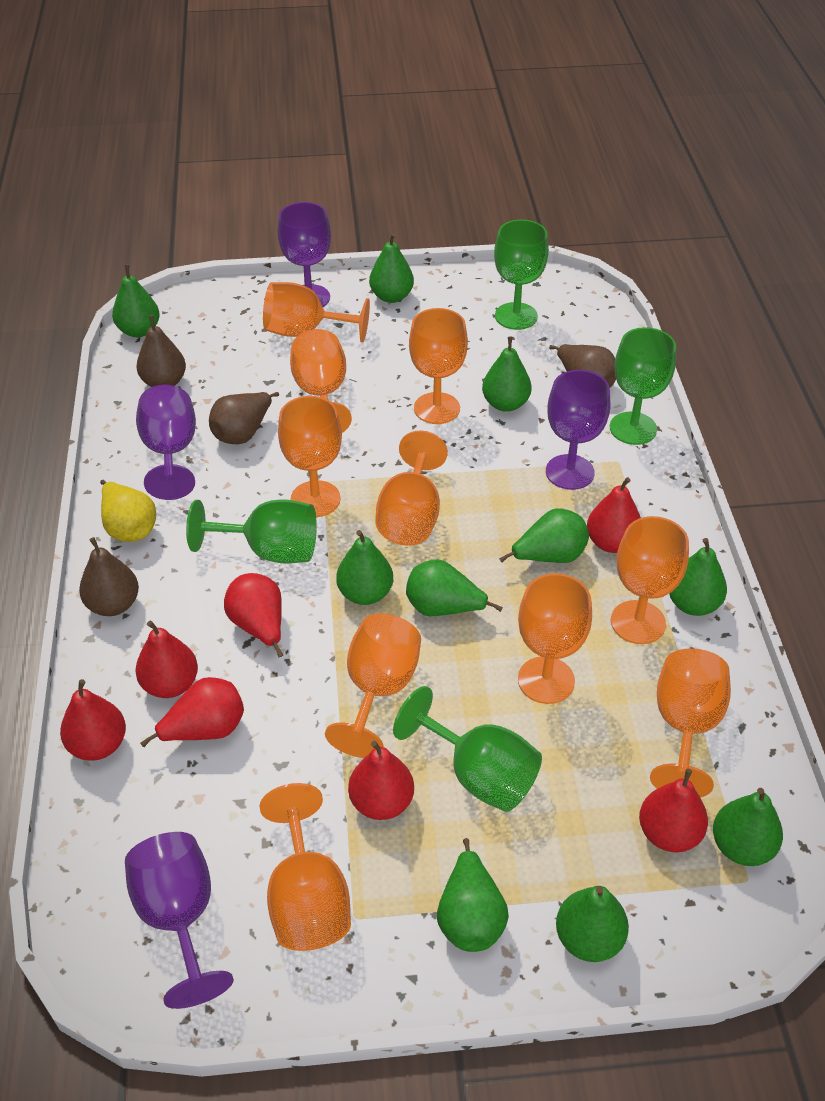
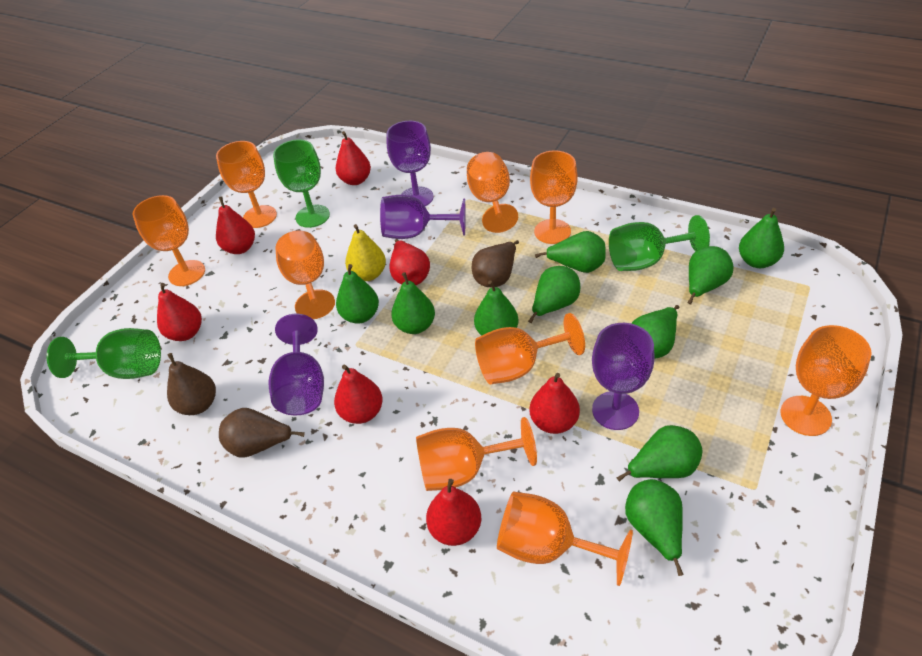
brown pear: 4 -> 3
green goblet: 4 -> 3
orange goblet: 10 -> 9

